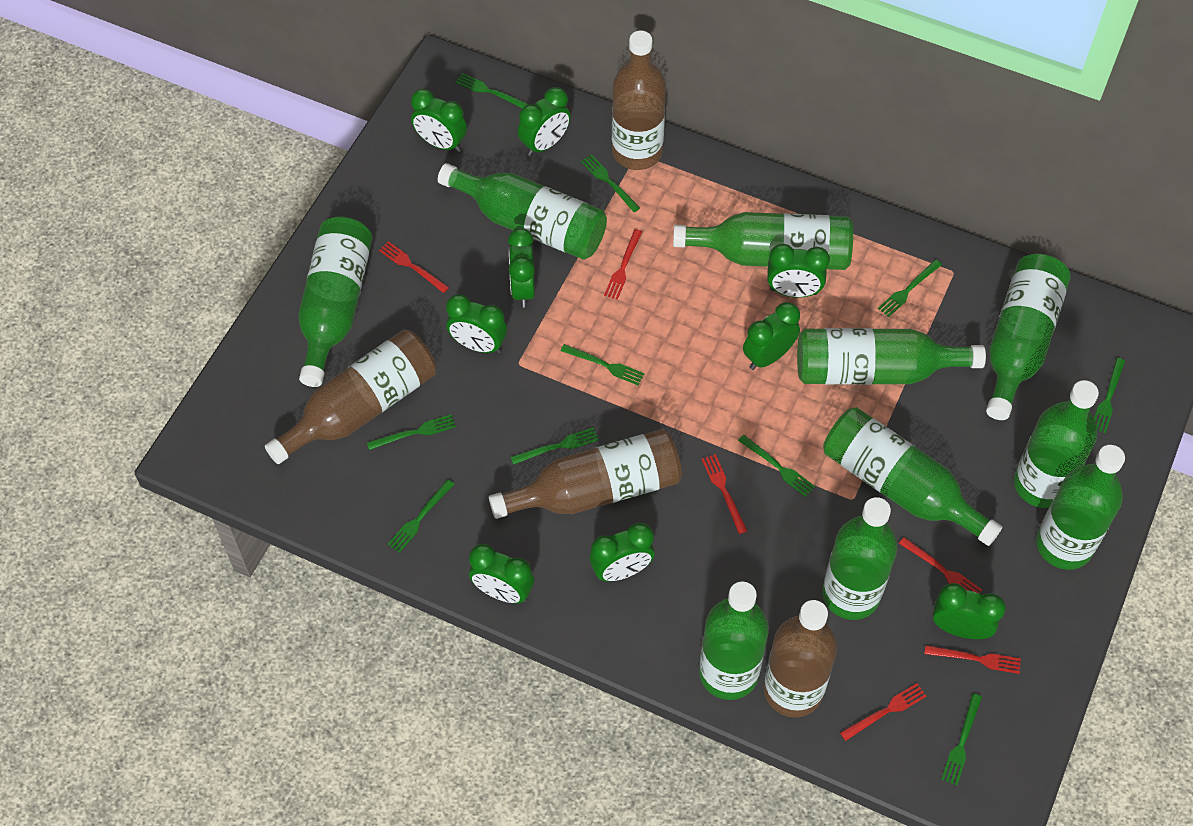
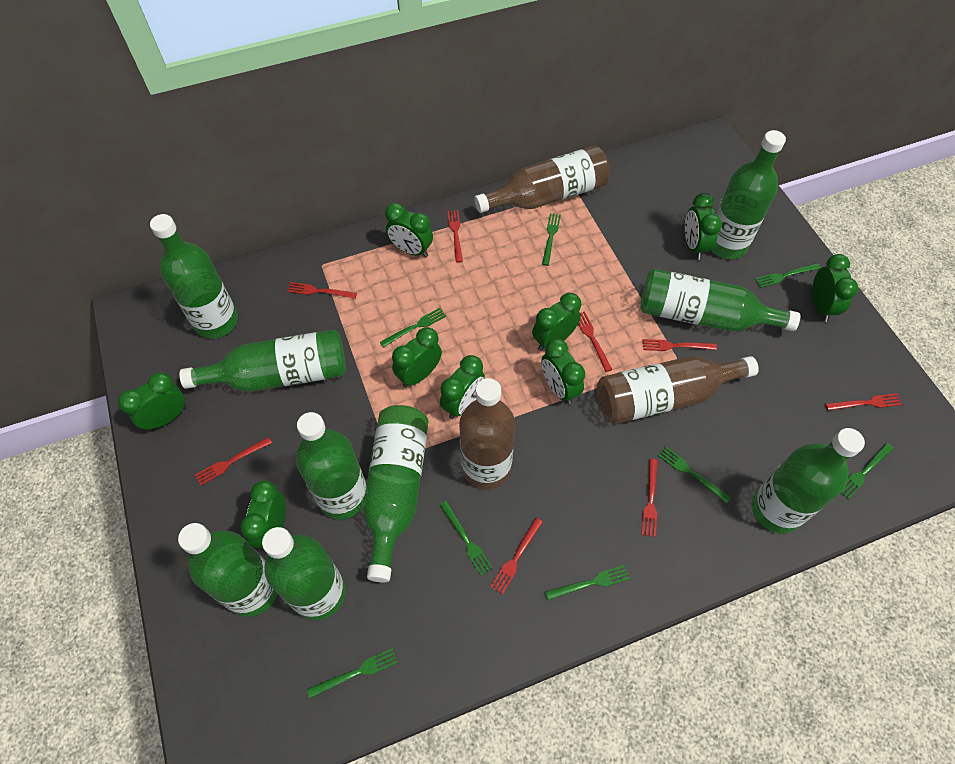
brown bottle: 4 -> 3
green bottle: 10 -> 9
green fork: 10 -> 8
red fork: 6 -> 8

